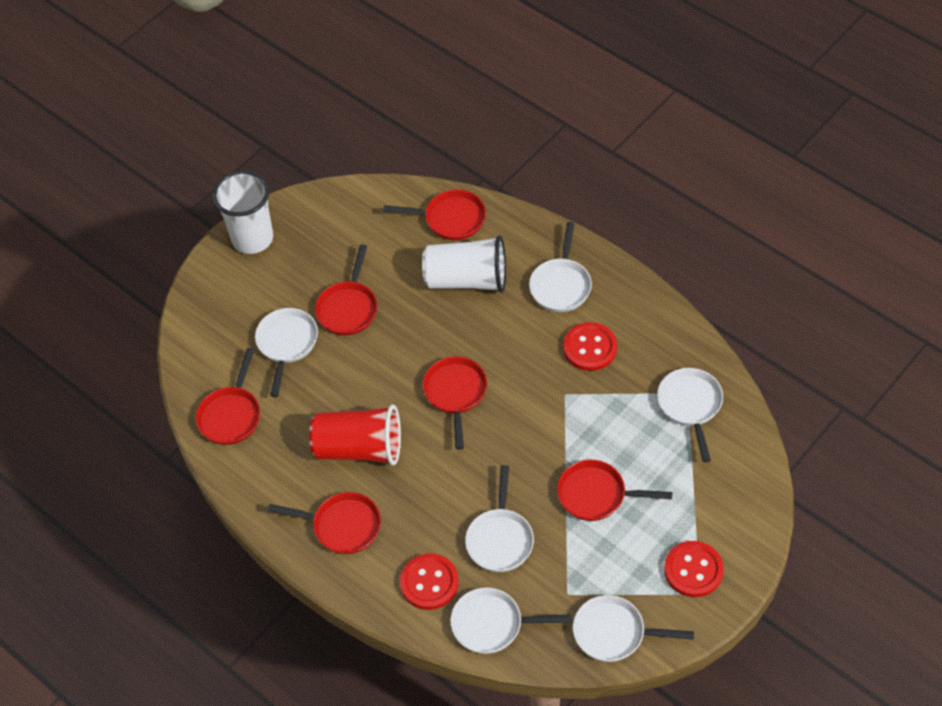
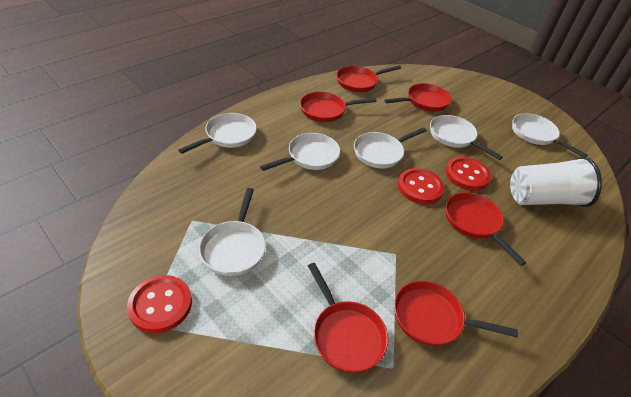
red cup: 1 -> 0
white cup: 2 -> 1

